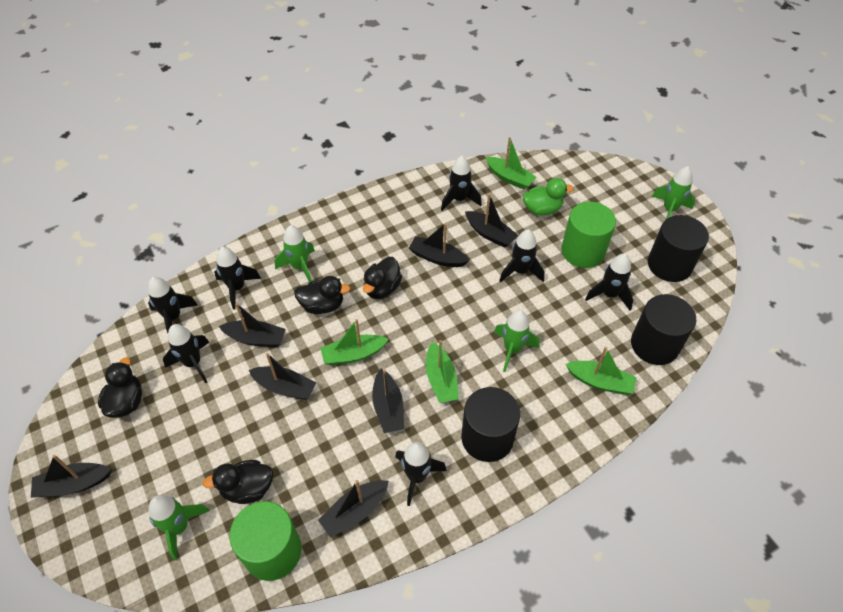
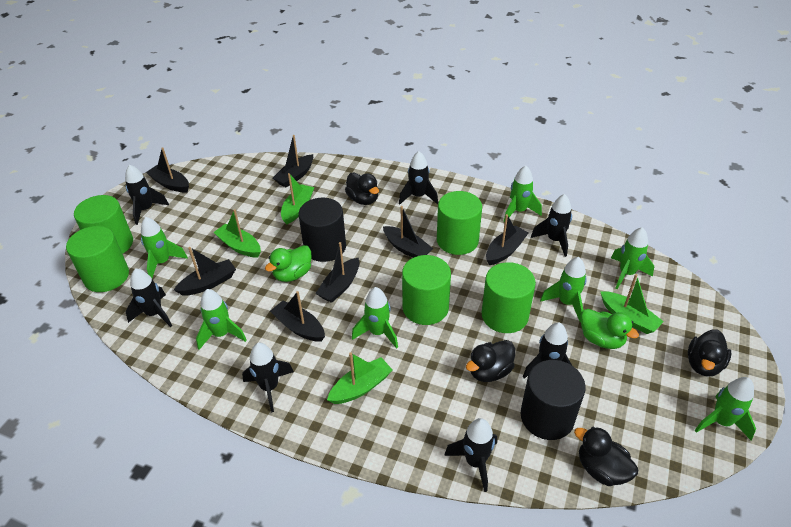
black cylinder: 3 -> 2
green cylinder: 2 -> 5
green duck: 1 -> 2
green rocket: 4 -> 7

